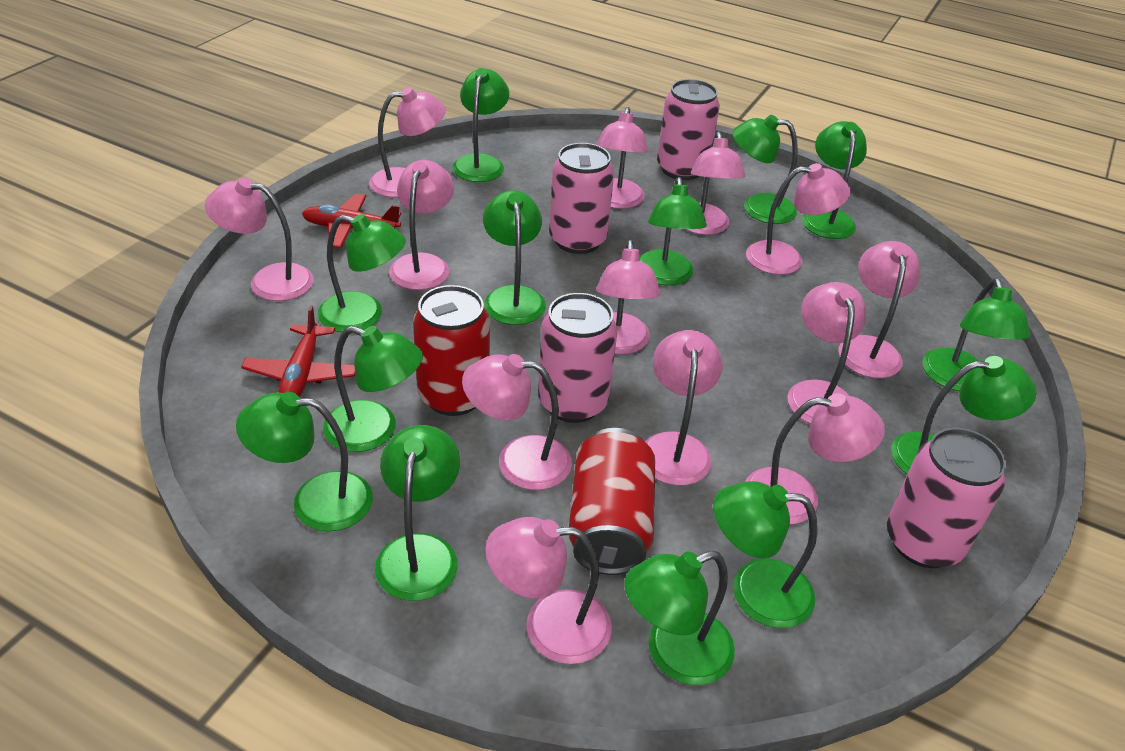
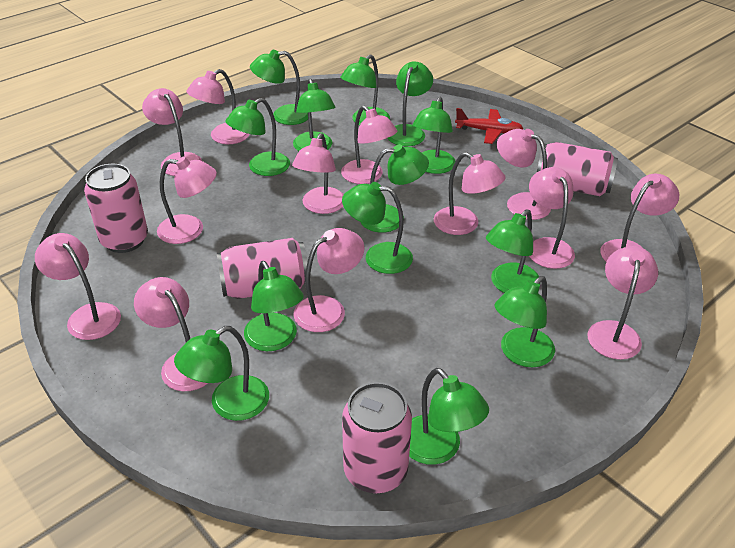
red can: 2 -> 0
red plane: 2 -> 1

